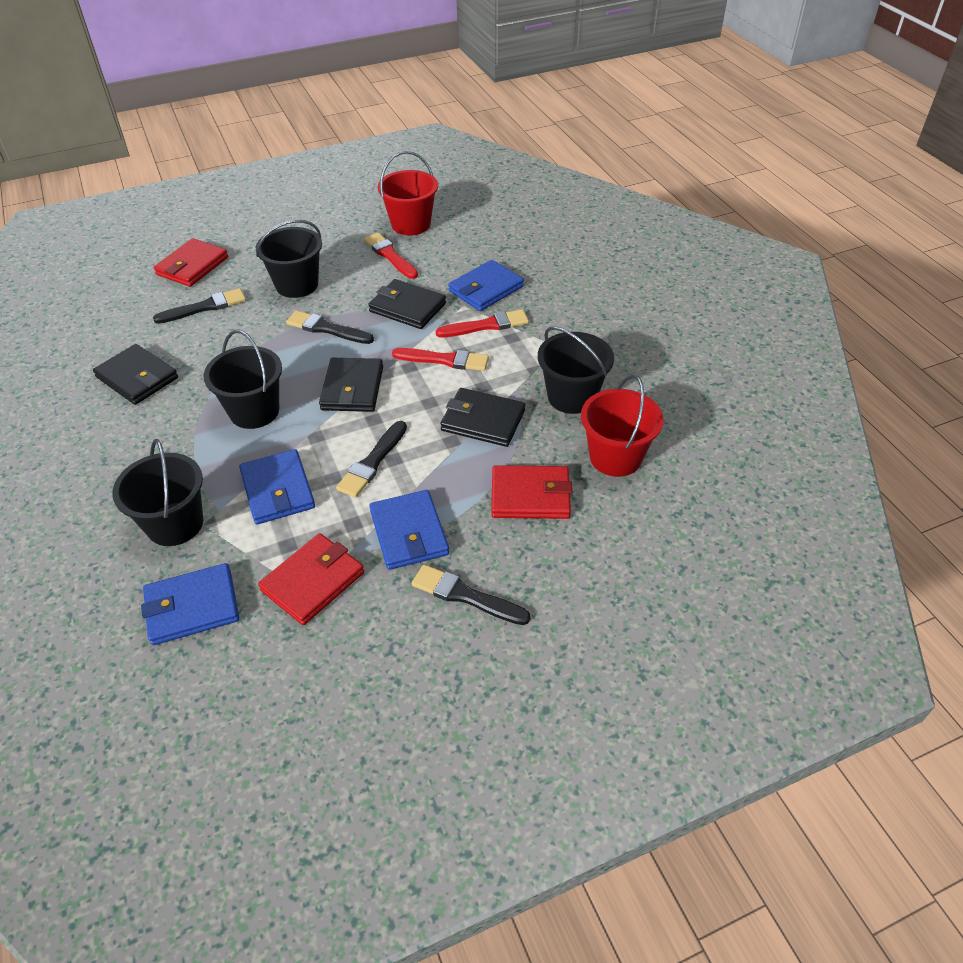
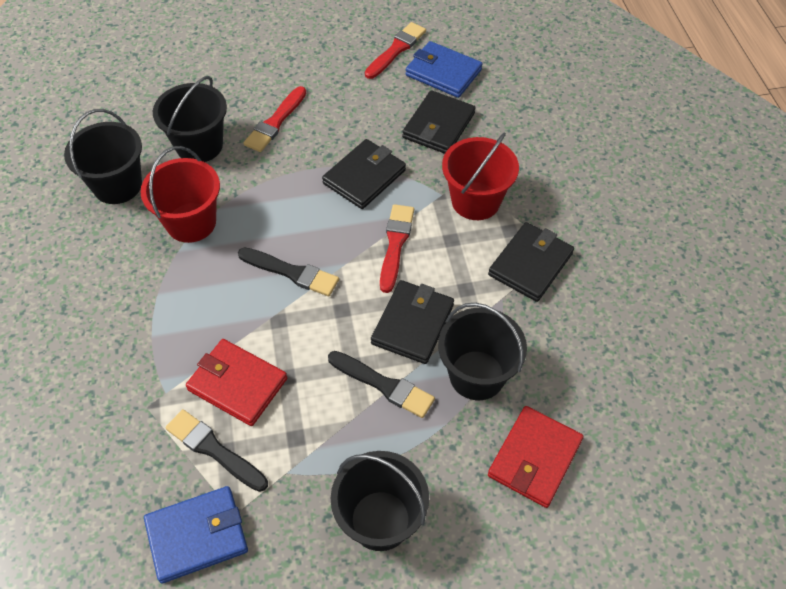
black brush: 4 -> 3
blue wallet: 4 -> 2
red wallet: 3 -> 2

